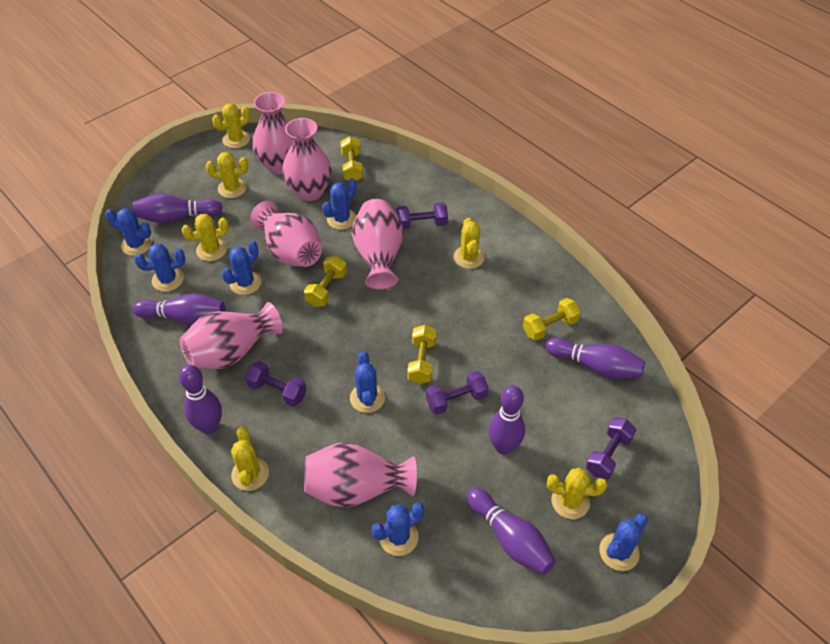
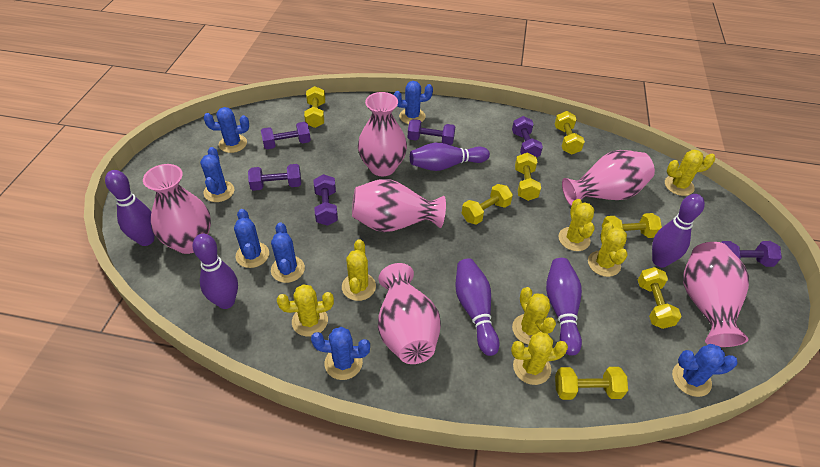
purple dumbbell: 4 -> 6
yellow cactus: 6 -> 7
yellow dumbbell: 4 -> 7

